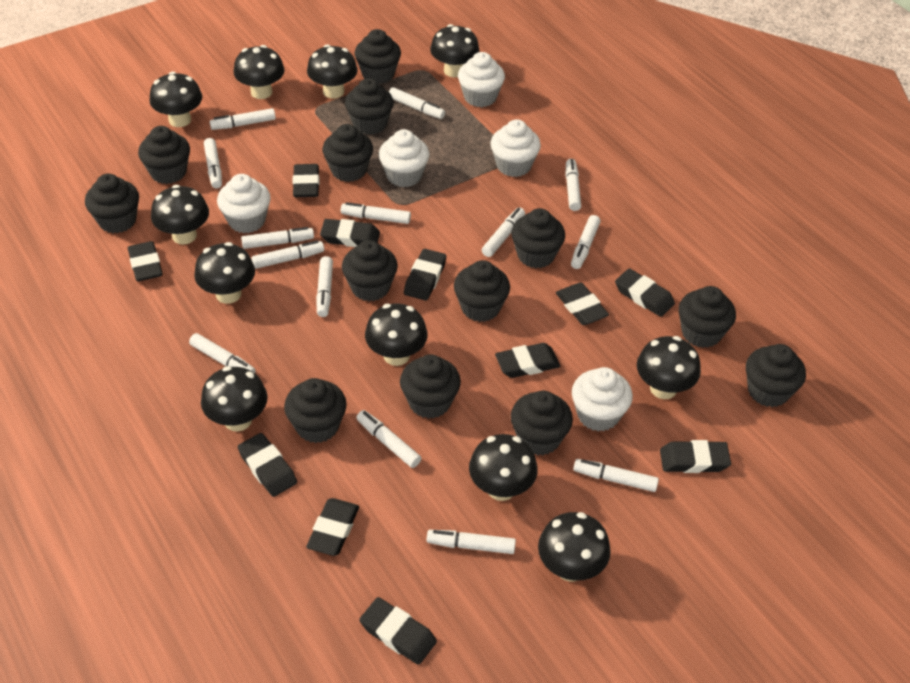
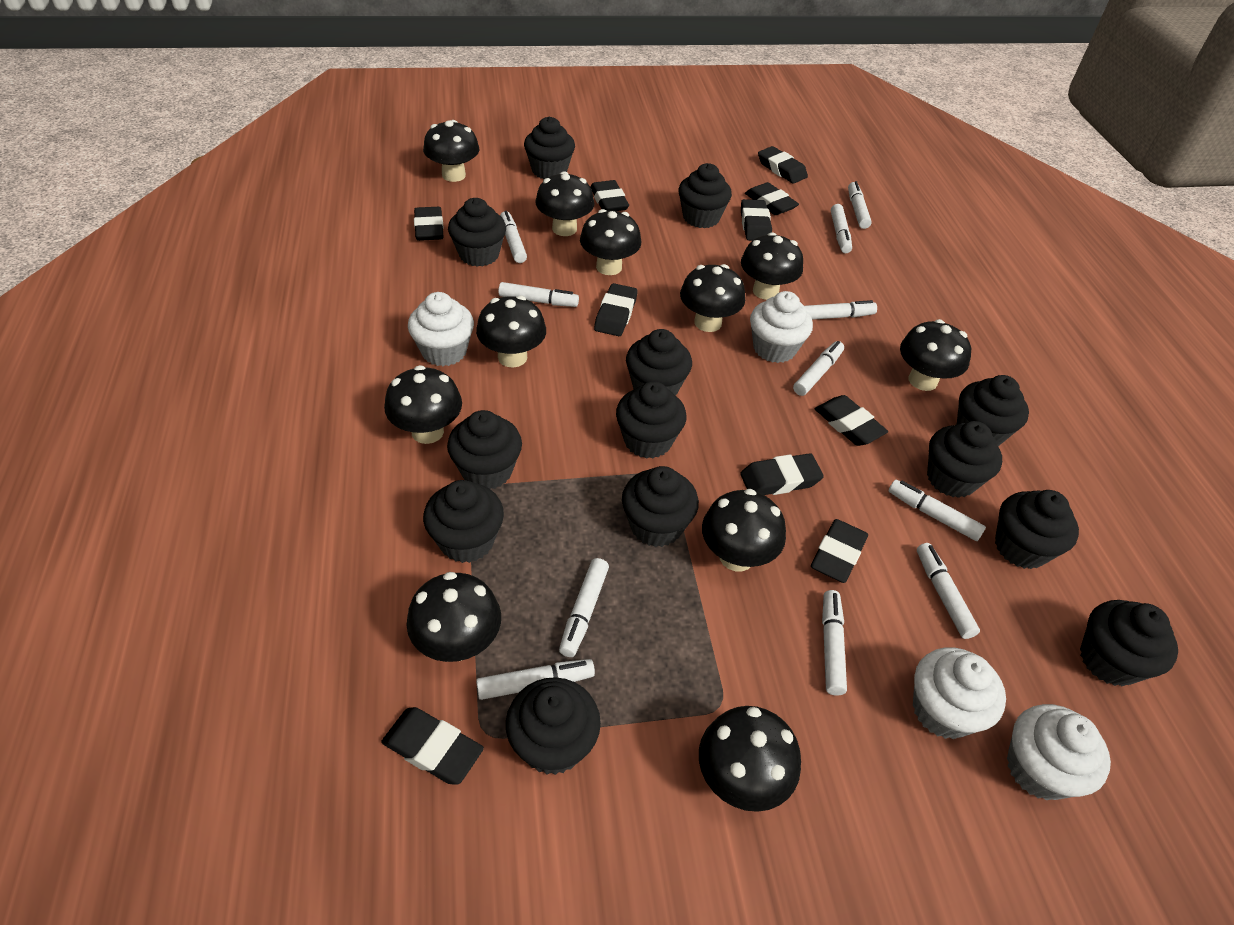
black eraser: 11 -> 10
white cupcake: 5 -> 4
white marker: 14 -> 11

